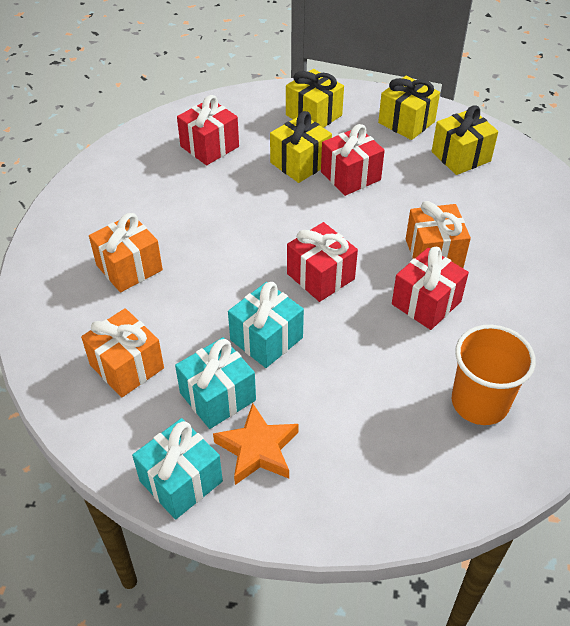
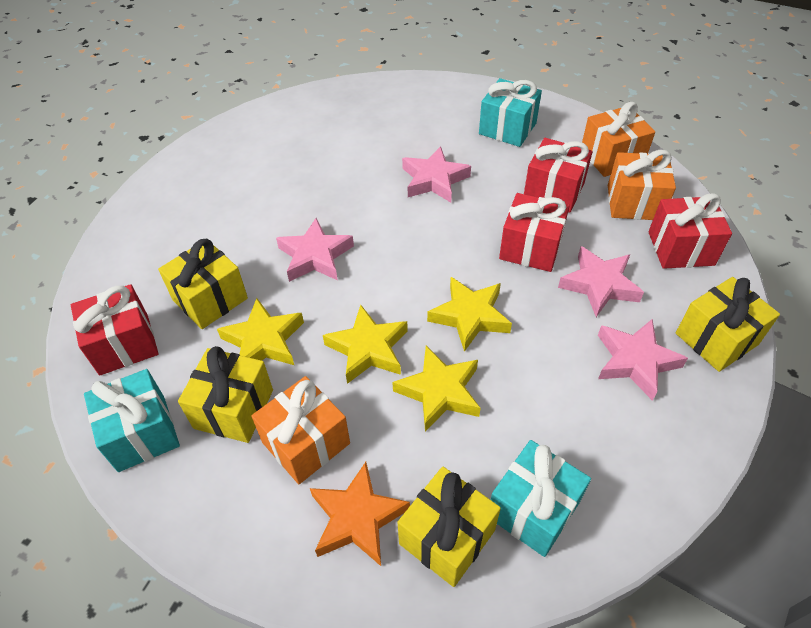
orange cup: 1 -> 0
pink star: 0 -> 4
yellow star: 0 -> 4

